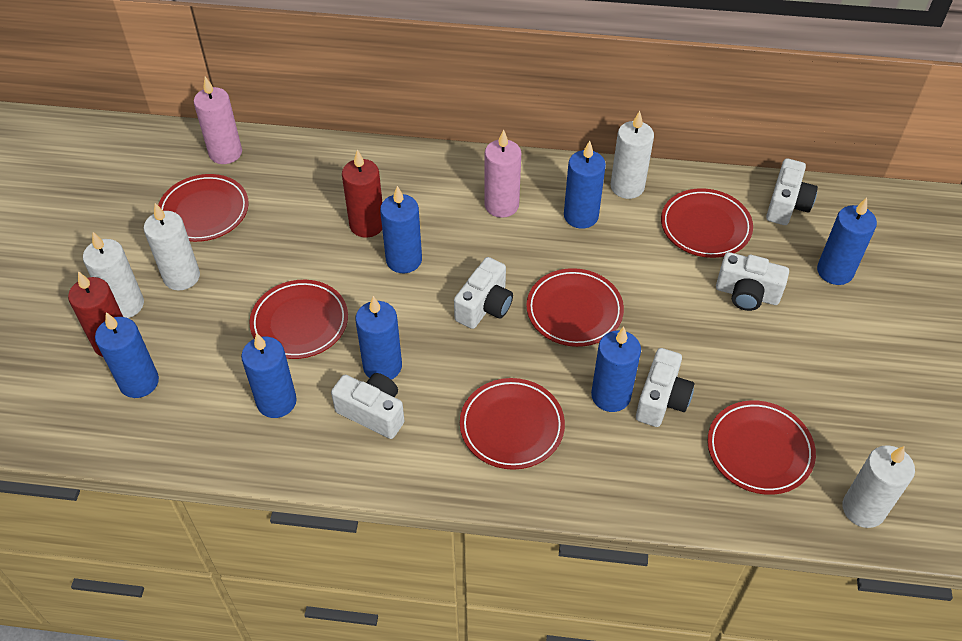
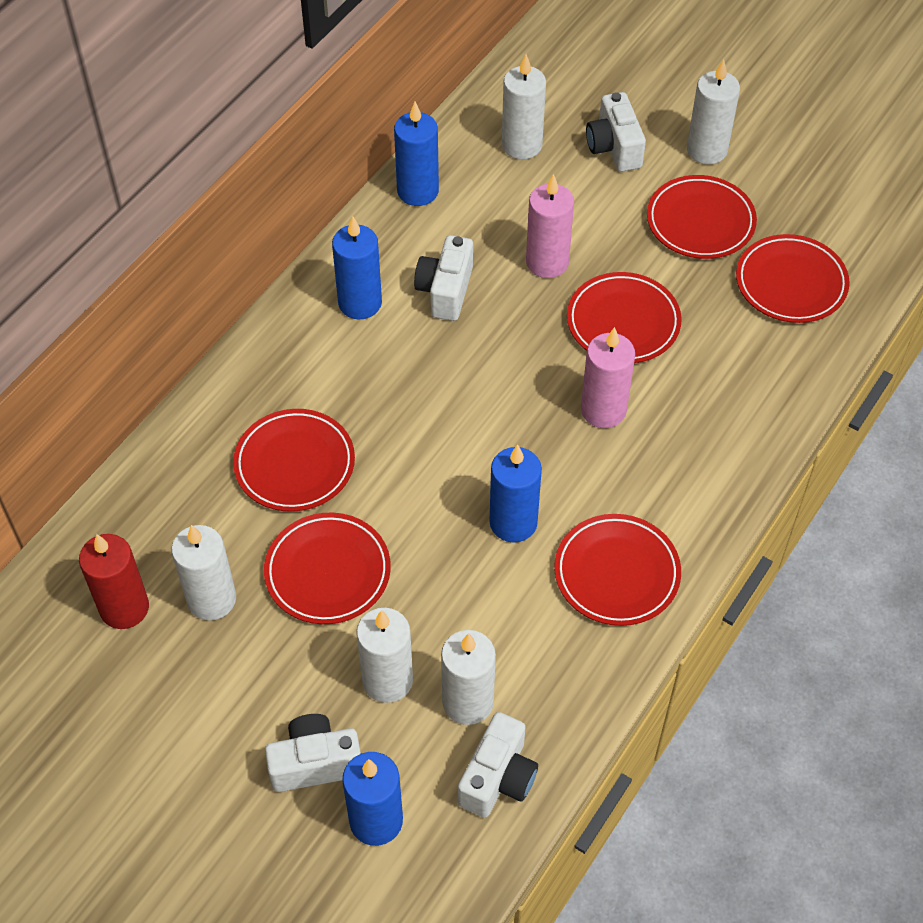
blue candle: 7 -> 4
red candle: 2 -> 1
white camera: 5 -> 4
white candle: 4 -> 5

